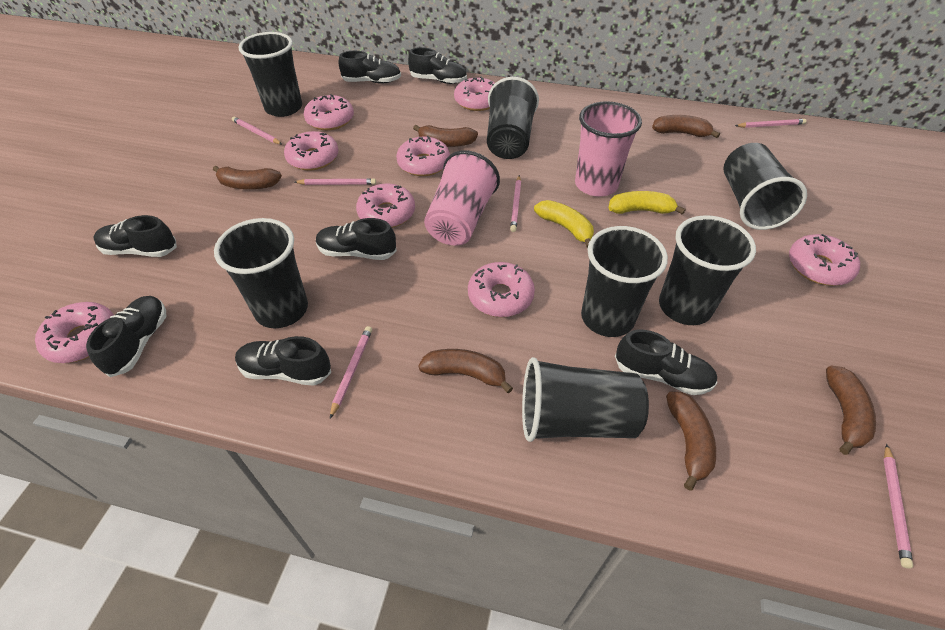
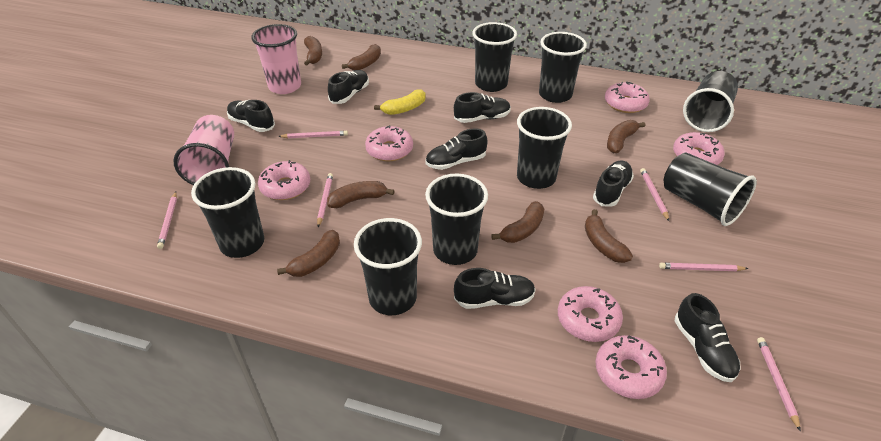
black cup: 7 -> 8
brown banana: 6 -> 7
pink donut: 8 -> 6
yellow banana: 2 -> 1

